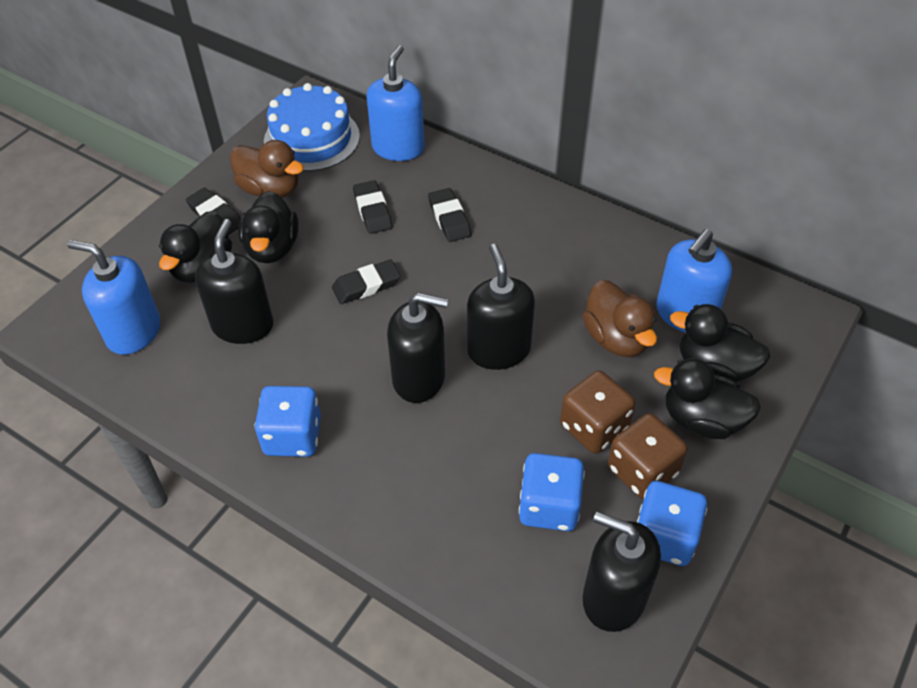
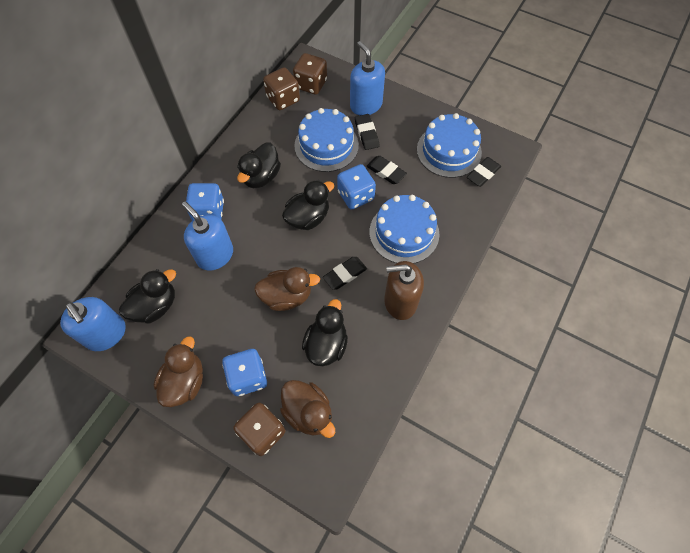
black soap dispenser: 4 -> 0
blue cake: 1 -> 3
brown dice: 2 -> 3
brown duck: 2 -> 3
brown soap dispenser: 0 -> 1

